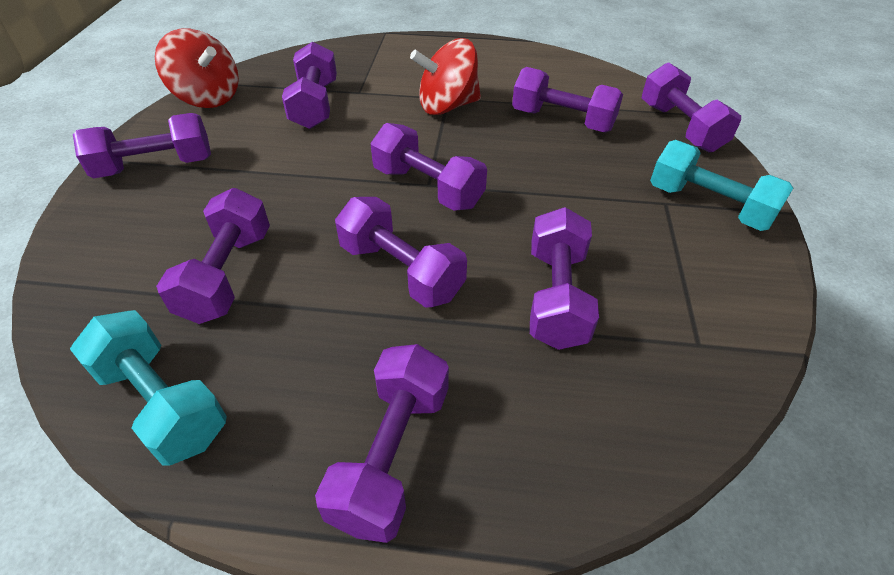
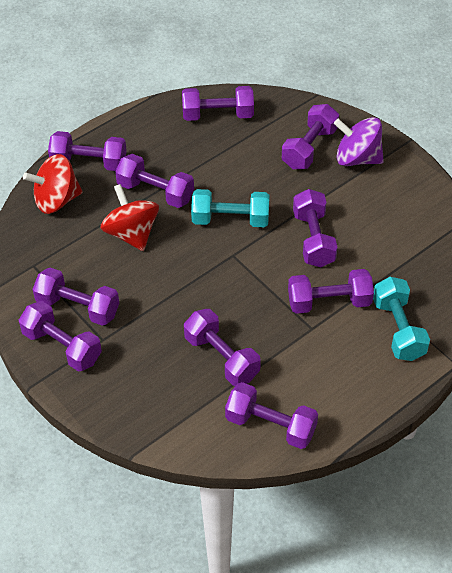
purple dumbbell: 9 -> 10
purple spinning top: 0 -> 1

